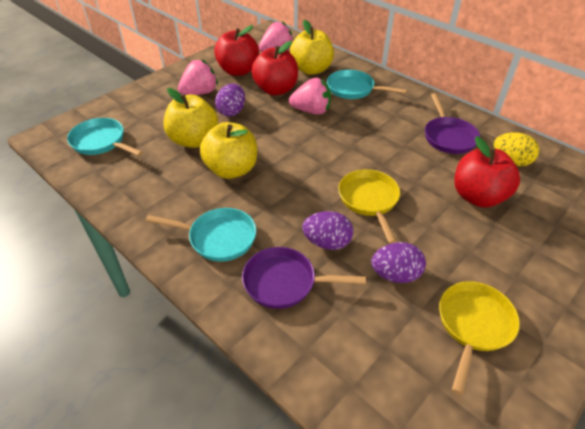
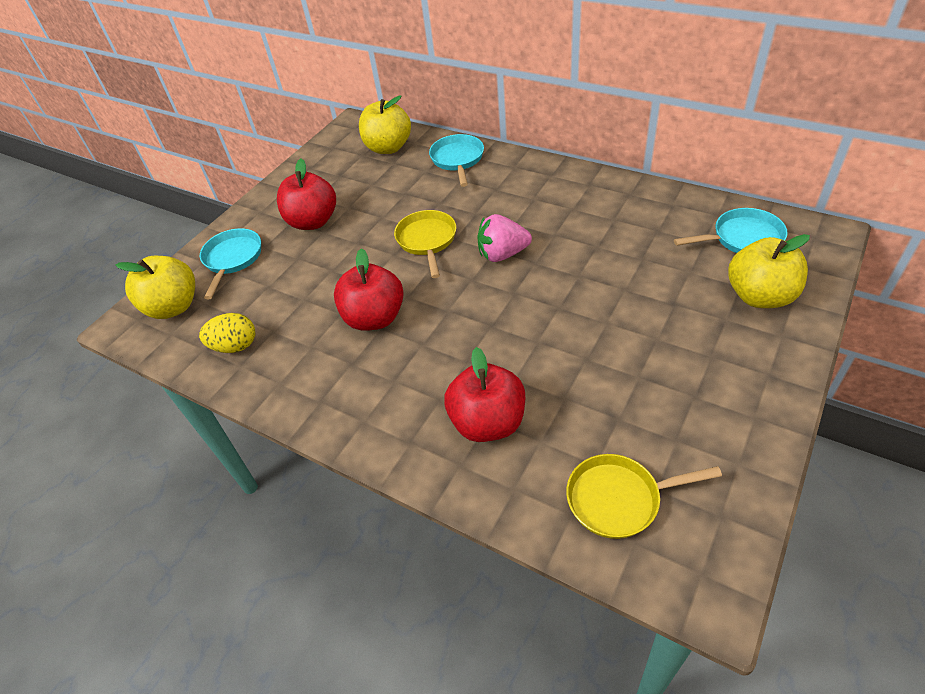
pink strawberry: 3 -> 1
purple egg: 3 -> 0
purple pan: 2 -> 0

